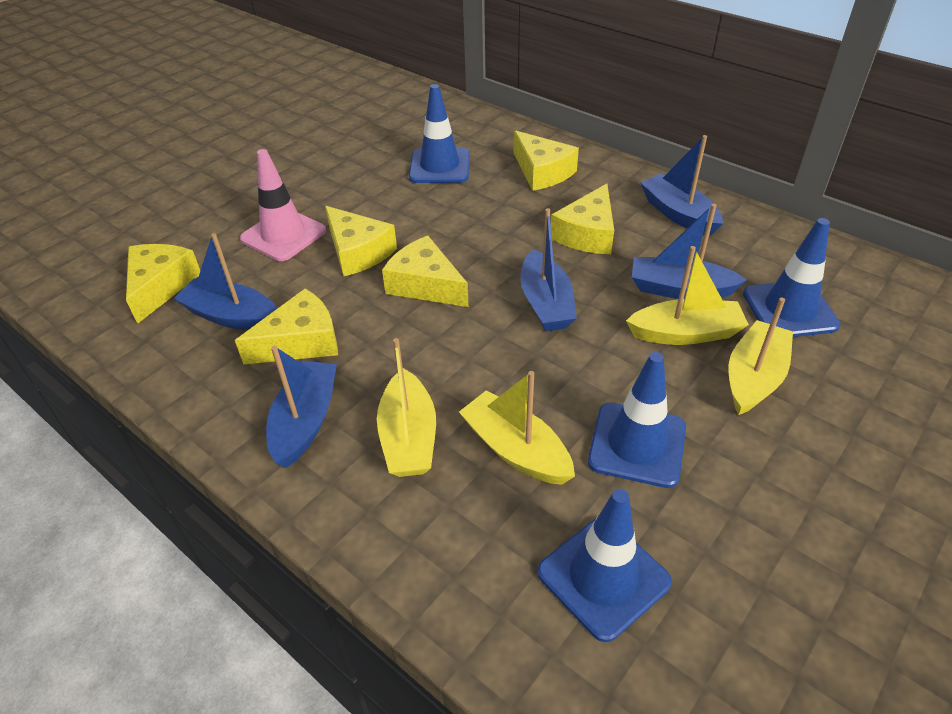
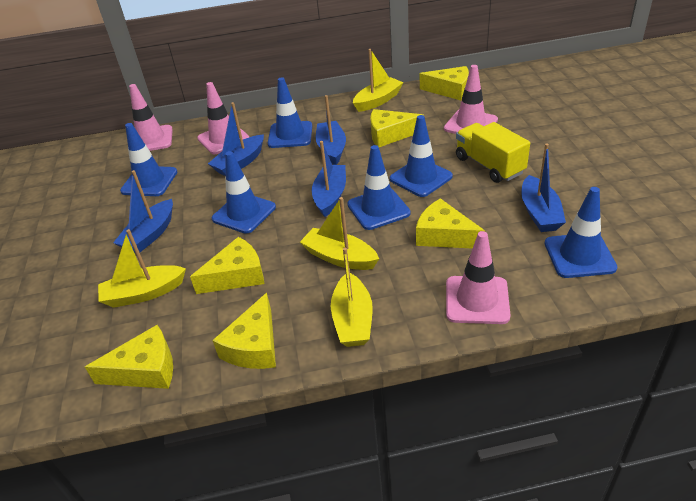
blue traffic cone: 4 -> 6
pink traffic cone: 1 -> 4
yellow truck: 0 -> 1

